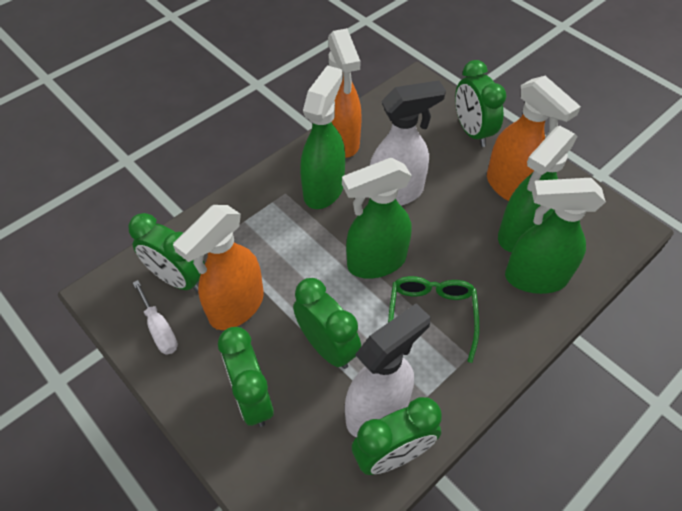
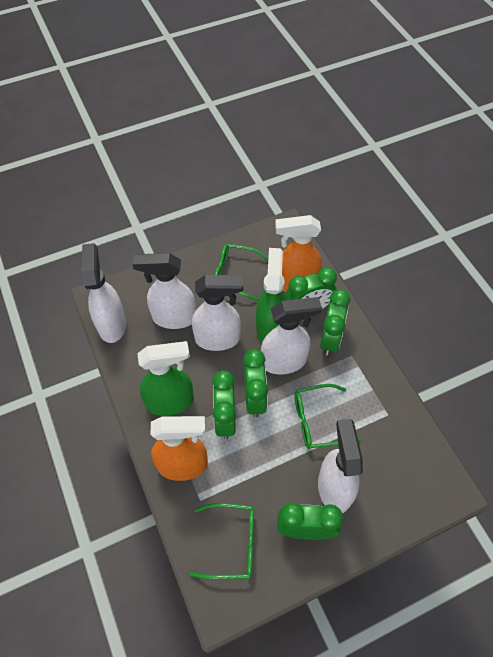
green glasses: 1 -> 3
green spray bottle: 4 -> 2
orange spray bottle: 3 -> 2
white screwdriver: 1 -> 0
white spray bottle: 2 -> 5

